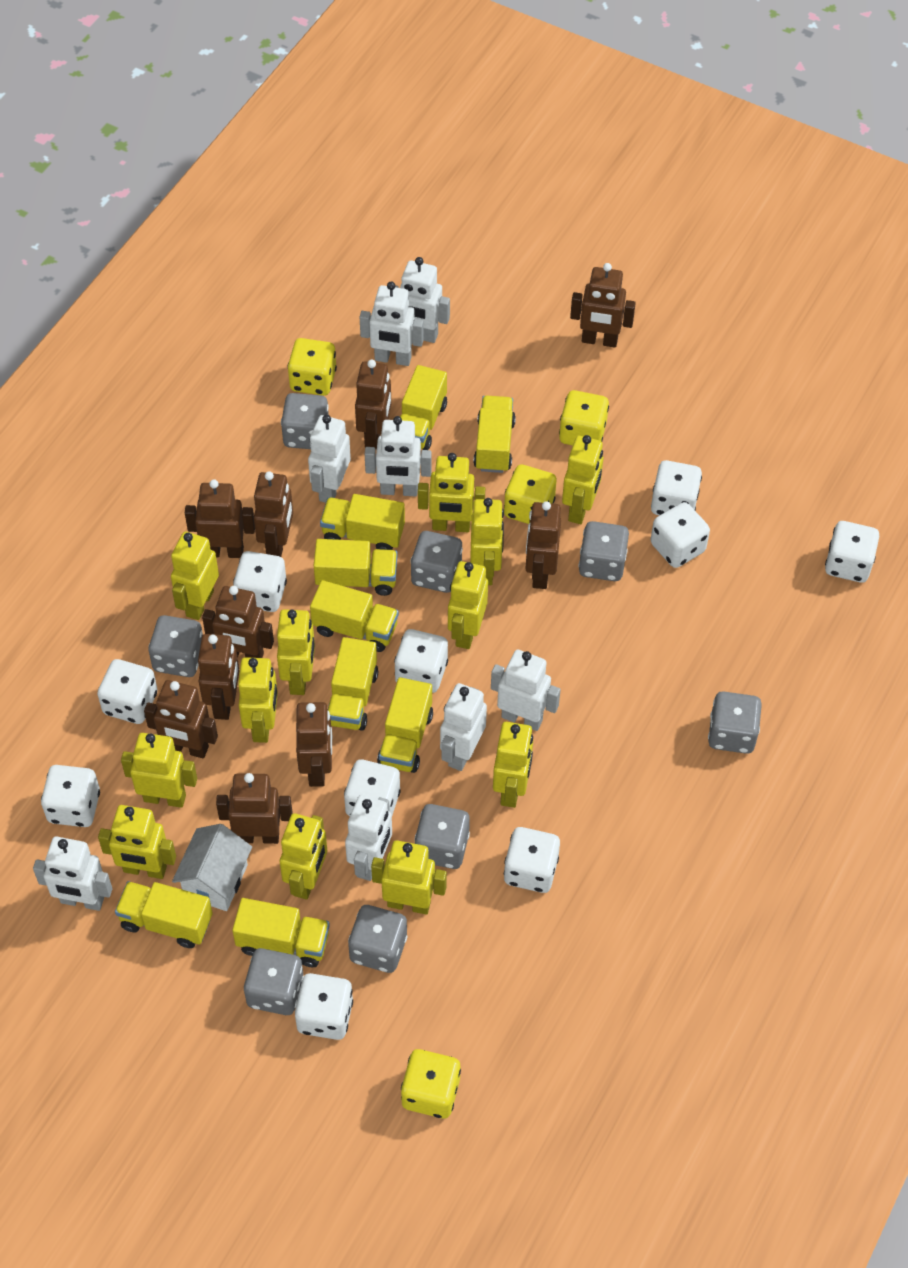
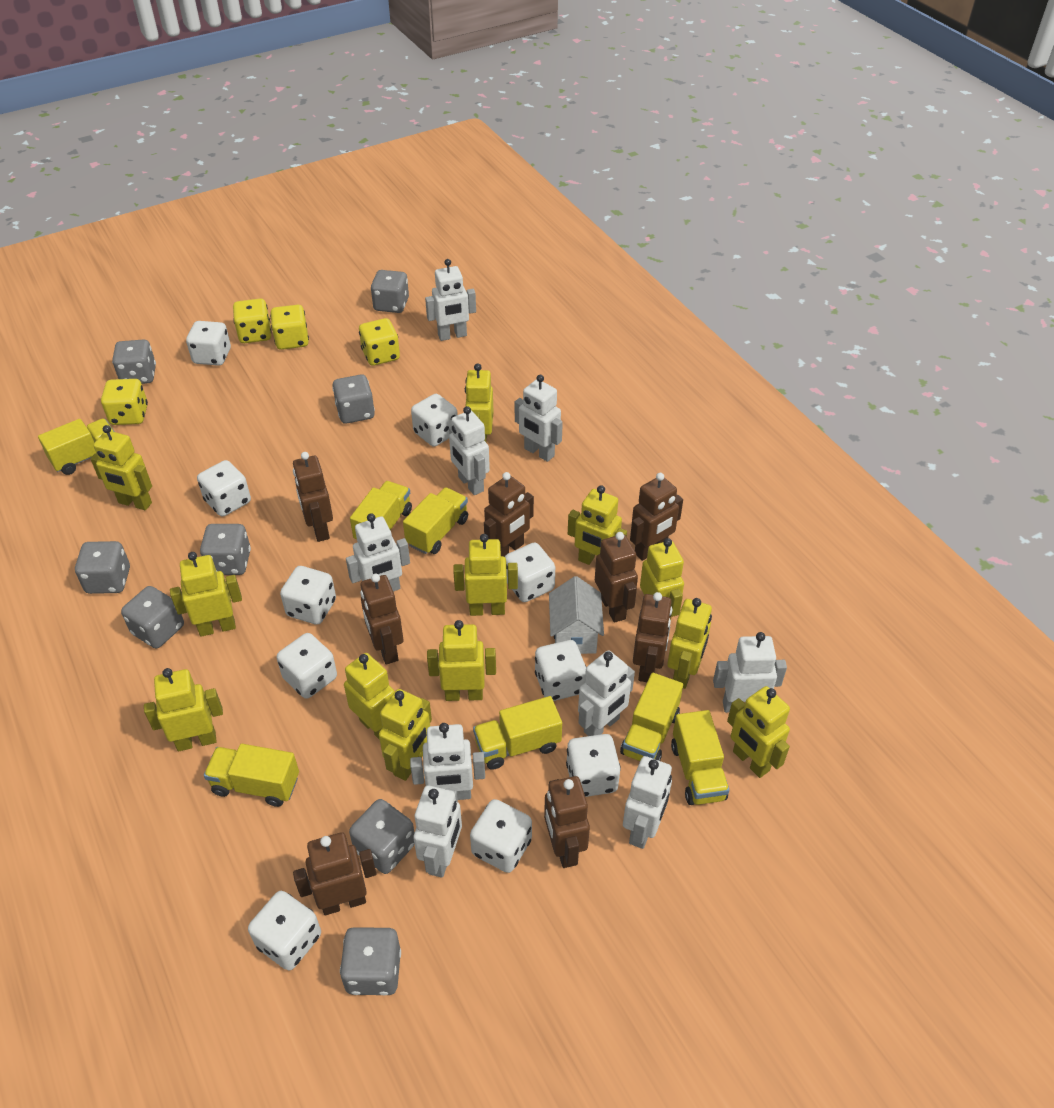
brown robot: 10 -> 8
white robot: 8 -> 9
yellow truck: 9 -> 7

